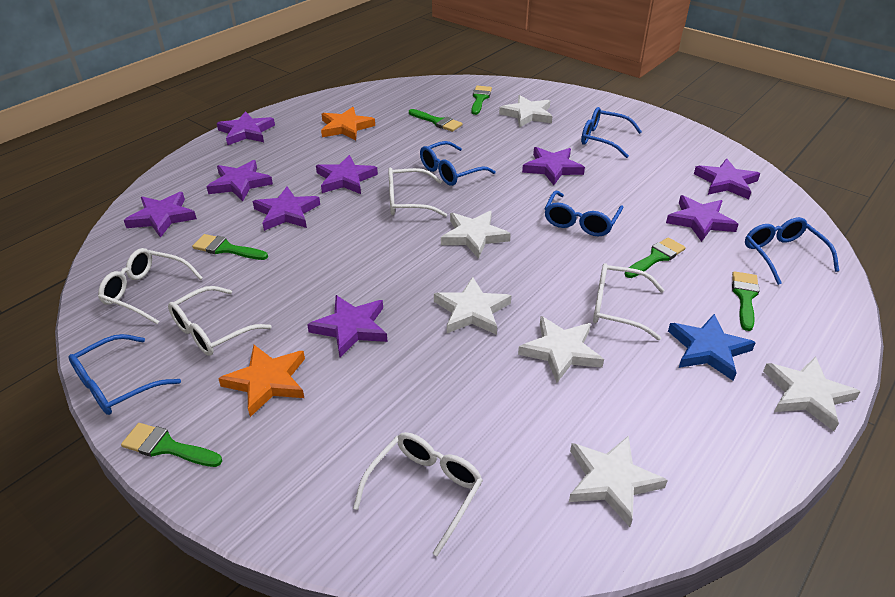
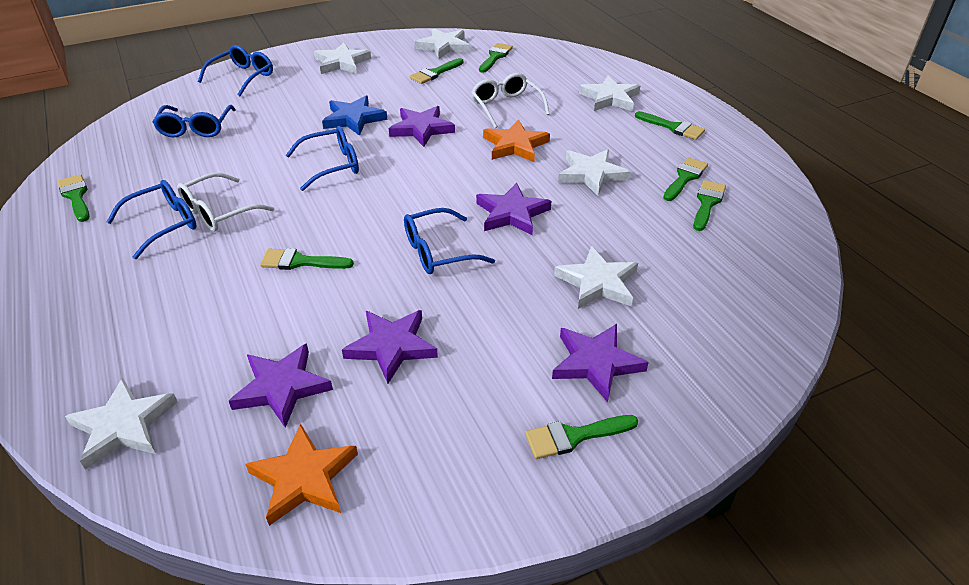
green brush: 6 -> 8
purple star: 9 -> 5
white glasses: 5 -> 2

